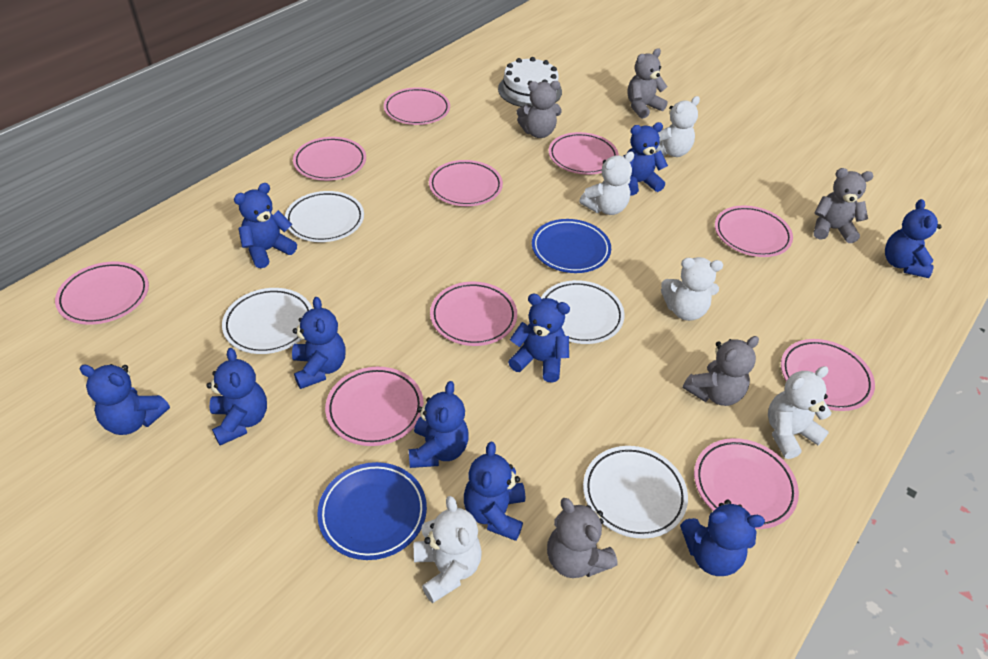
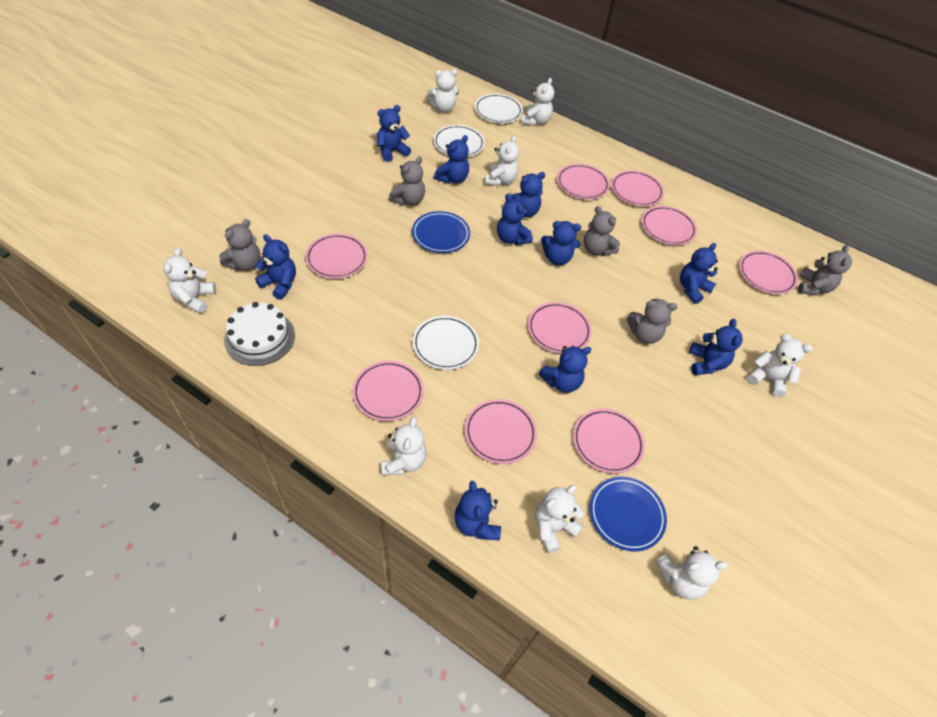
pink plate: 10 -> 9
white plate: 4 -> 3
white teddy bear: 5 -> 8

